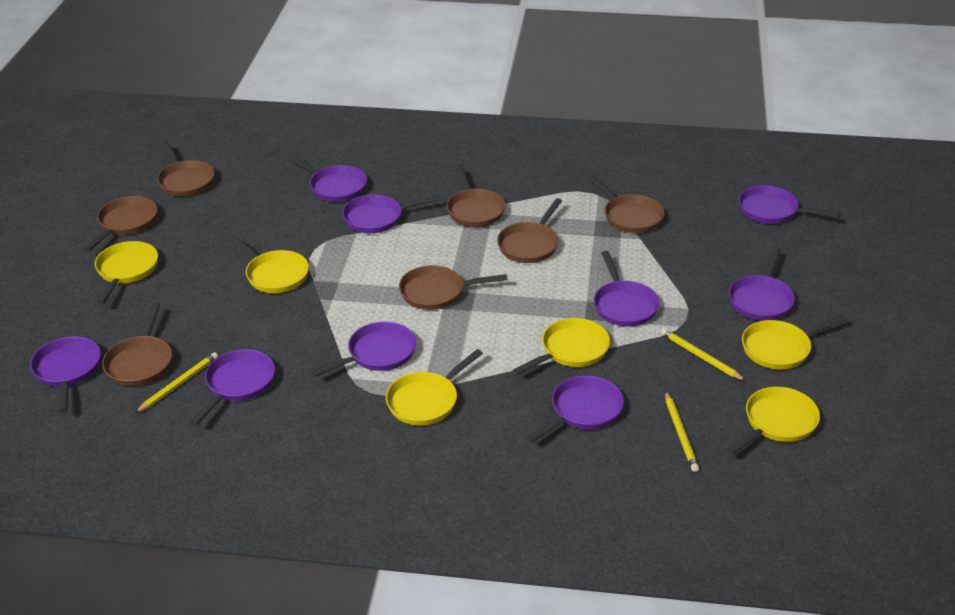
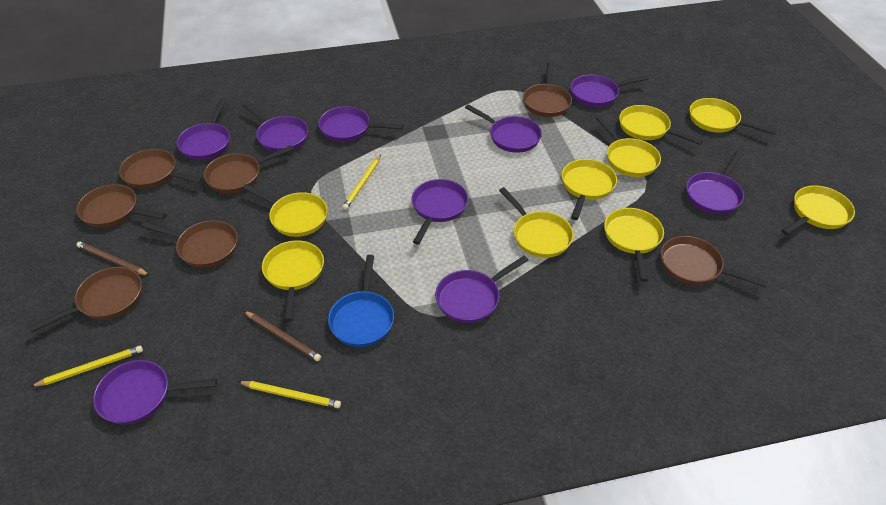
blue pan: 0 -> 1
brown pencil: 0 -> 2
yellow pan: 6 -> 9

